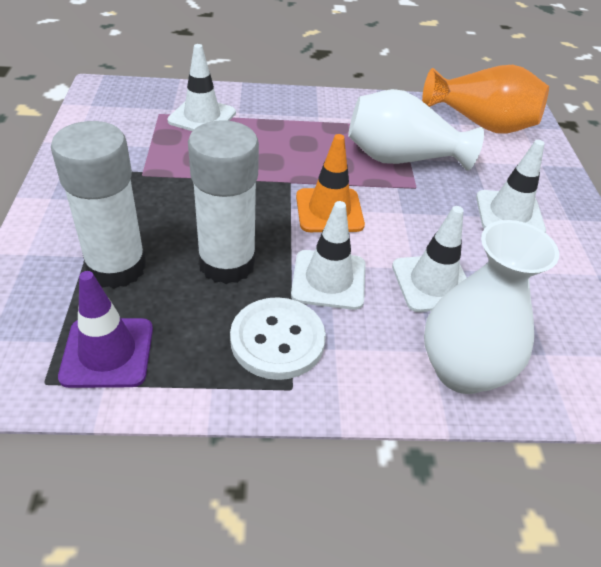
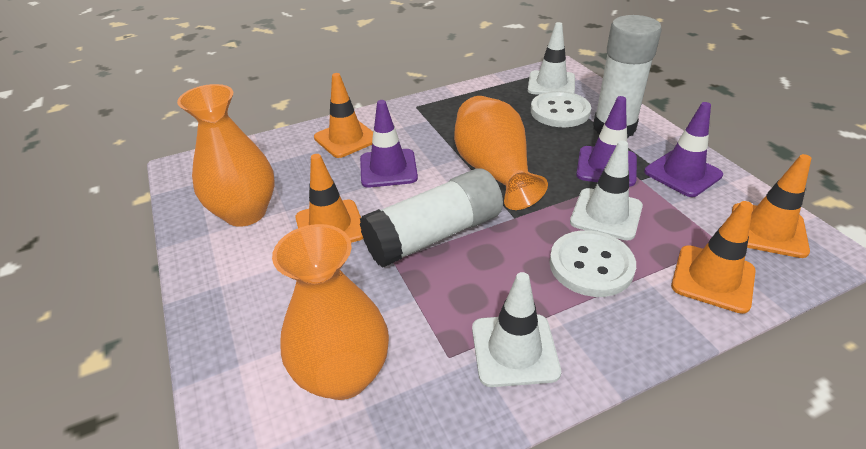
orange traffic cone: 1 -> 4
orange vase: 1 -> 3
purple traffic cone: 1 -> 3
white button: 1 -> 2
white traffic cone: 4 -> 3
white vase: 2 -> 0

